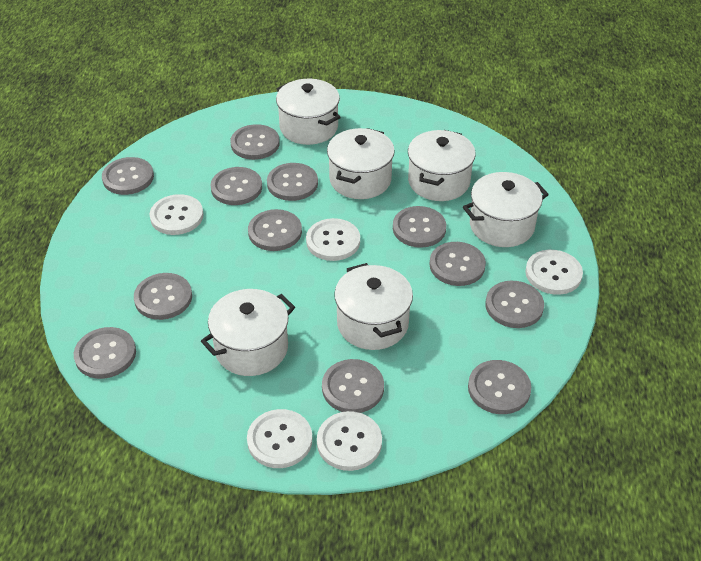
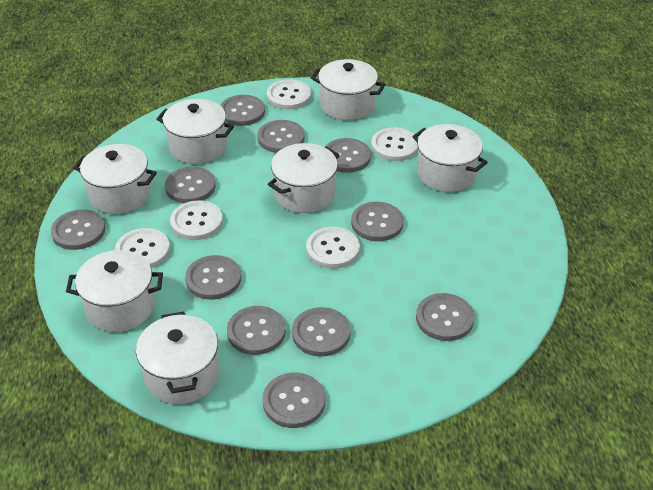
grey button: 12 -> 11
white pot: 6 -> 7

